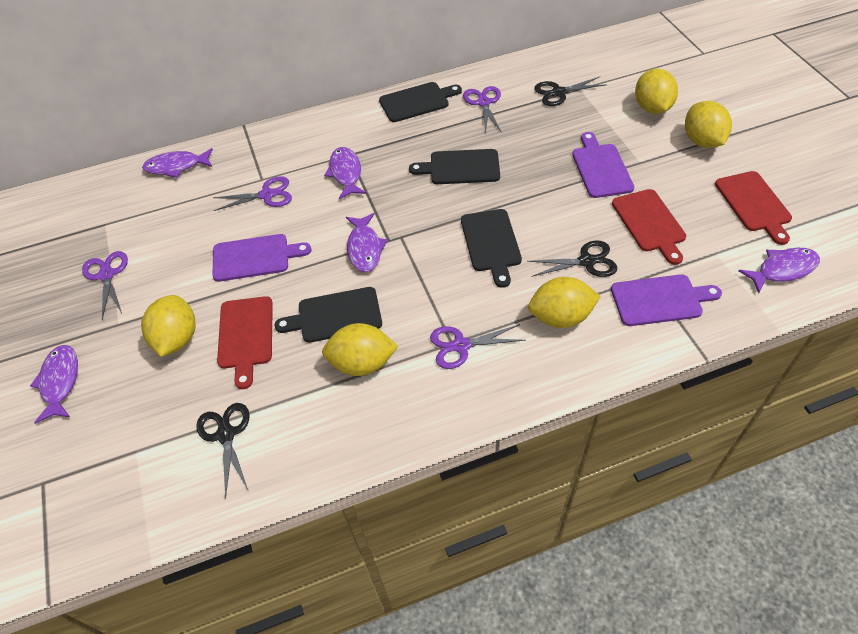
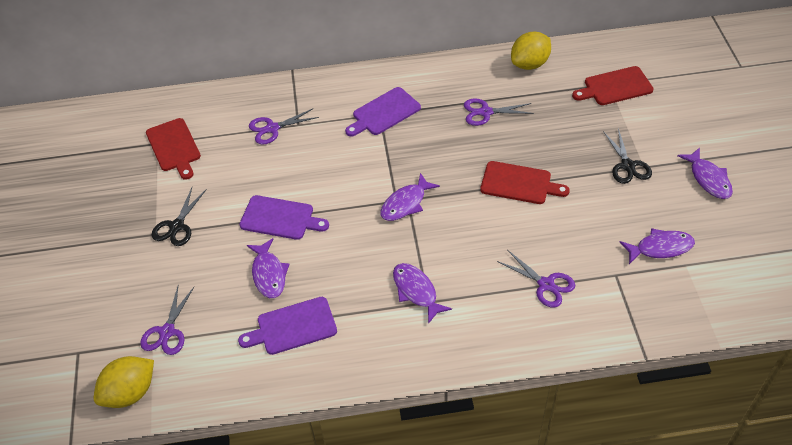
black cutting board: 4 -> 0
black scissors: 3 -> 2
yellow lemon: 5 -> 2

